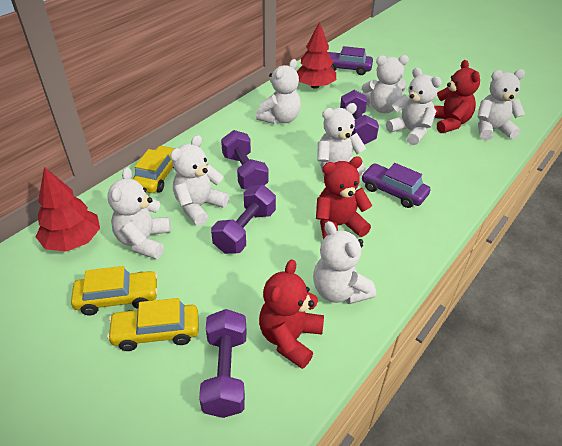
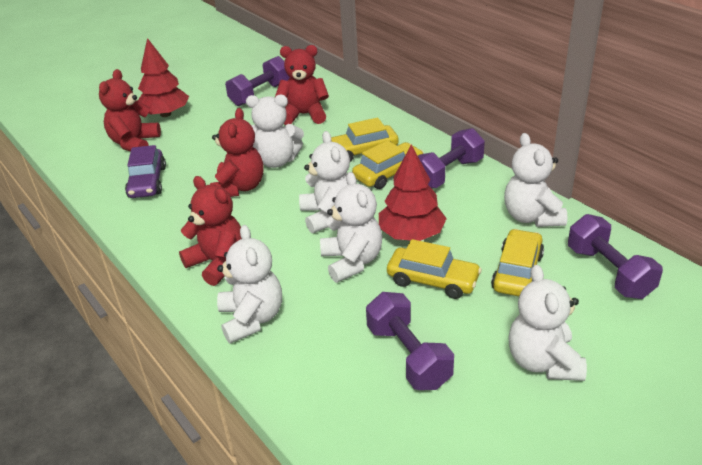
purple car: 2 -> 1
red teddy bear: 3 -> 4
white teddy bear: 8 -> 6
yellow car: 3 -> 4

